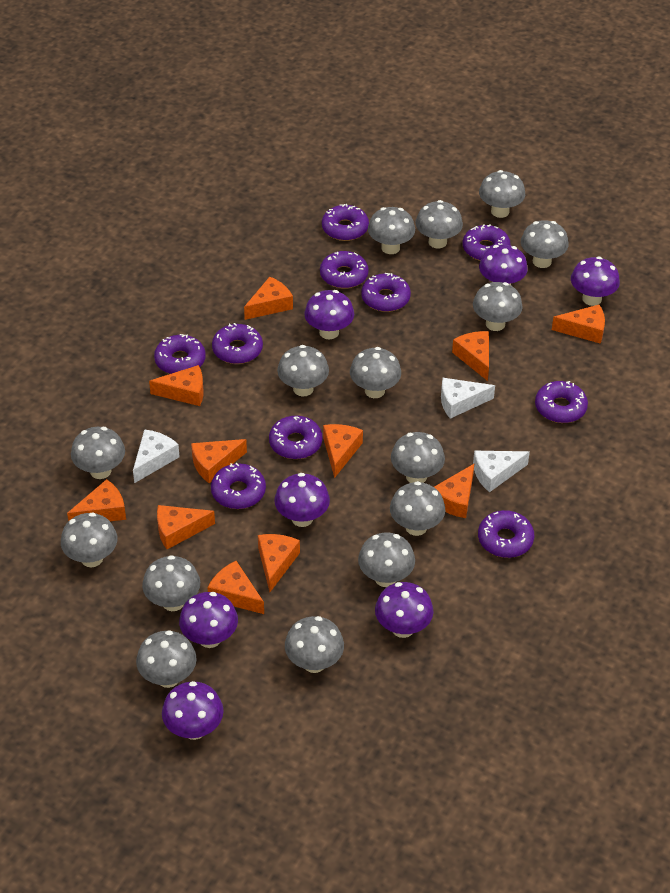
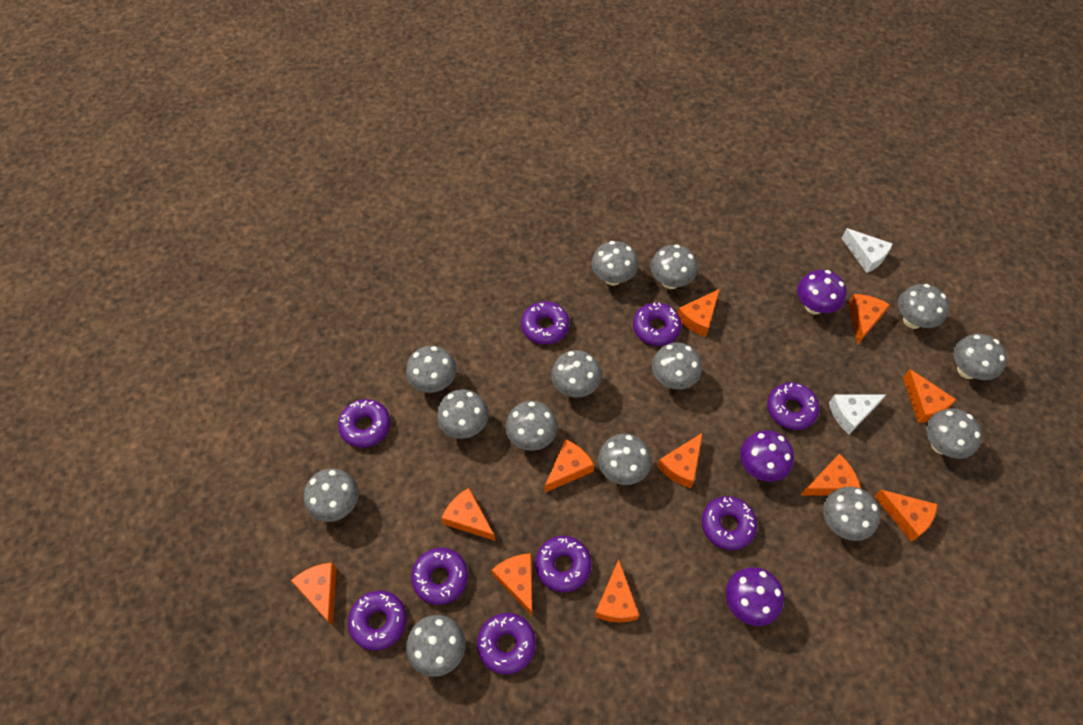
grey mushroom: 15 -> 14
purple donut: 10 -> 9
purple mushroom: 7 -> 3
white cheese: 3 -> 2

